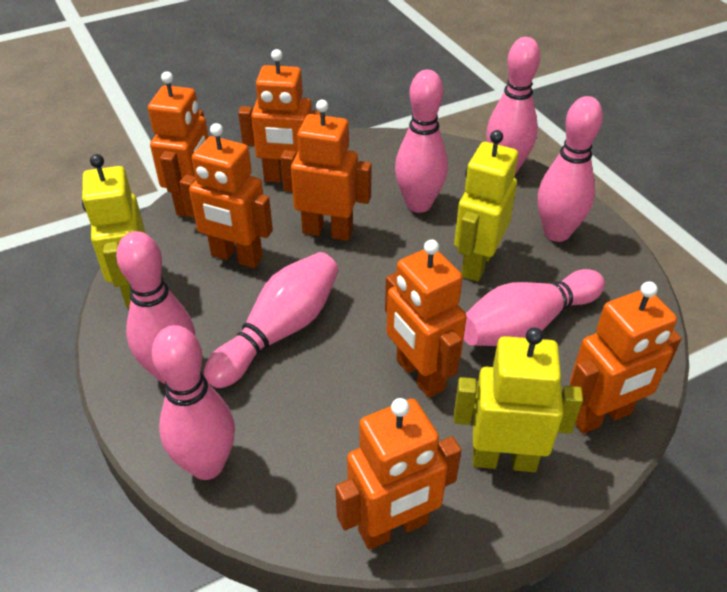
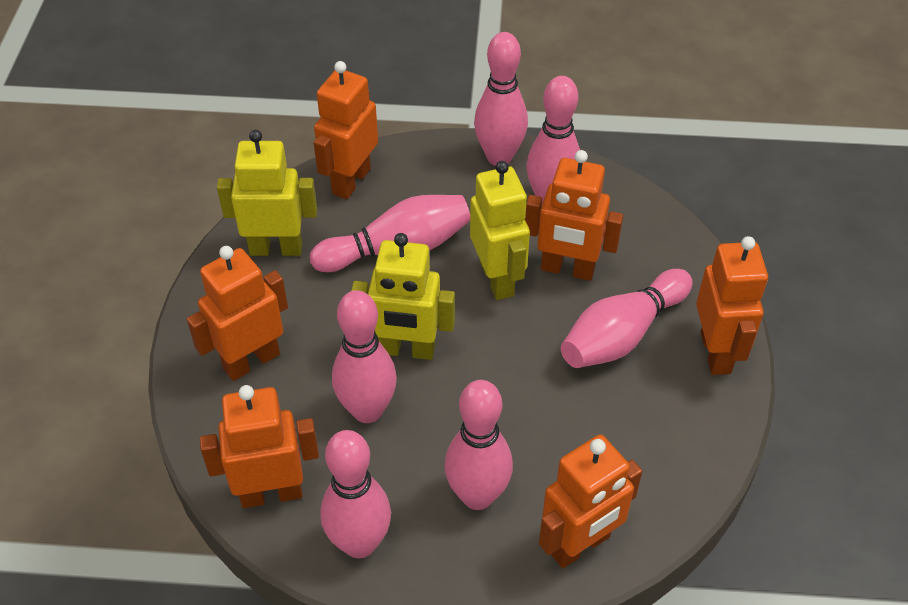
orange robot: 7 -> 6

